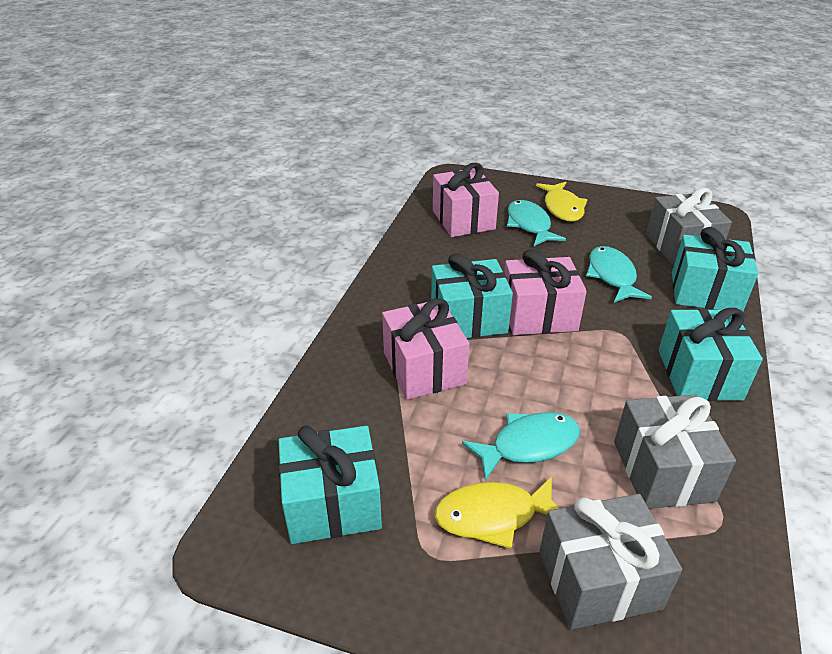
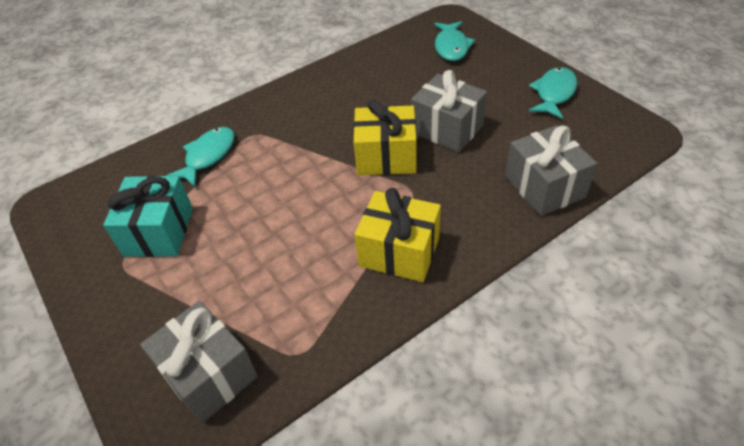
pink gift: 3 -> 0
turquoise gift: 4 -> 1
yellow fish: 2 -> 0
yellow gift: 0 -> 2

